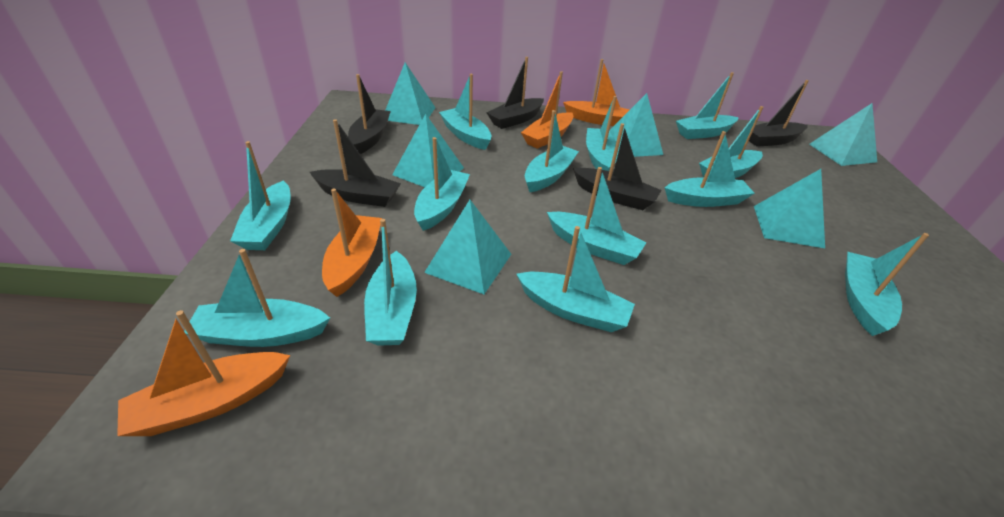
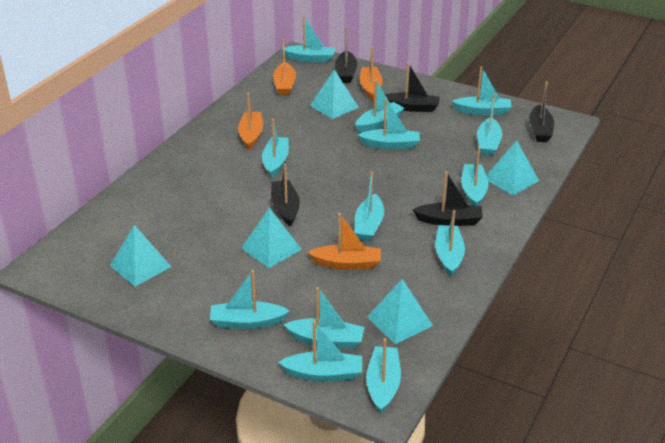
turquoise pyramid: 6 -> 5

